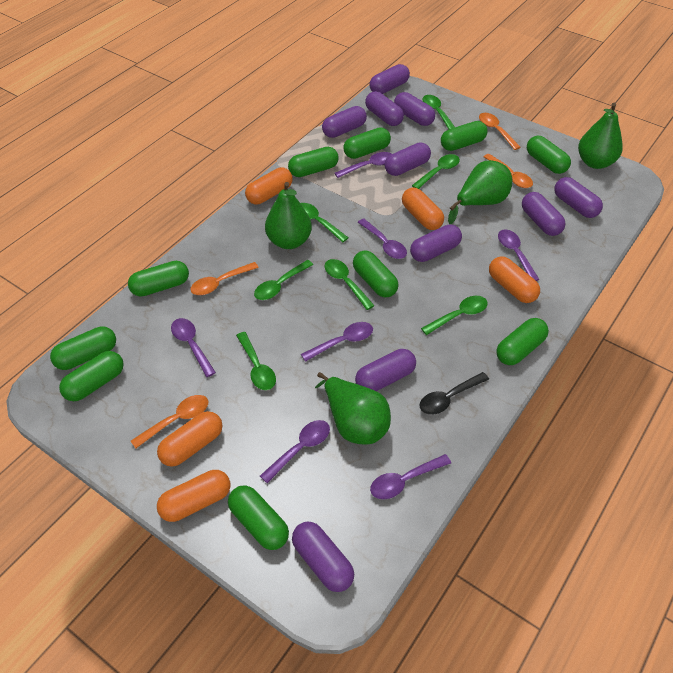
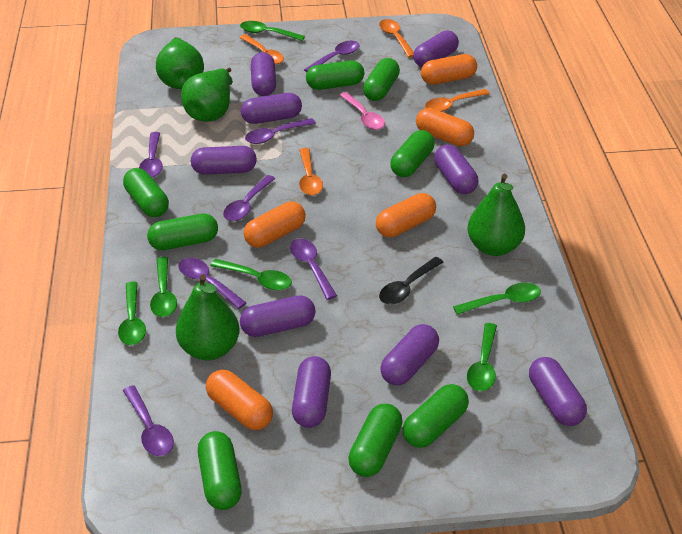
green capsule: 10 -> 8
green spoon: 7 -> 6
pink spoon: 0 -> 1
purple capsule: 10 -> 9

